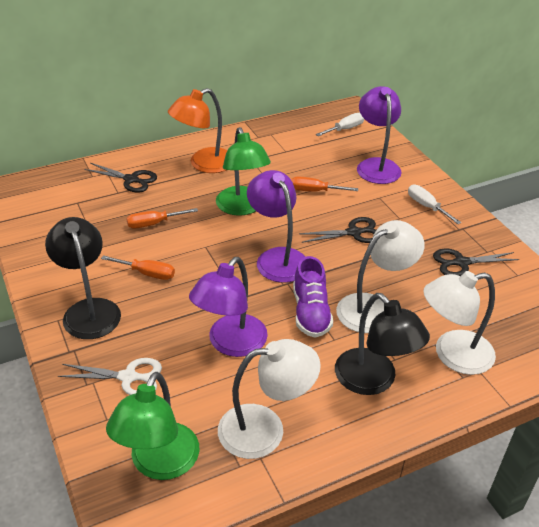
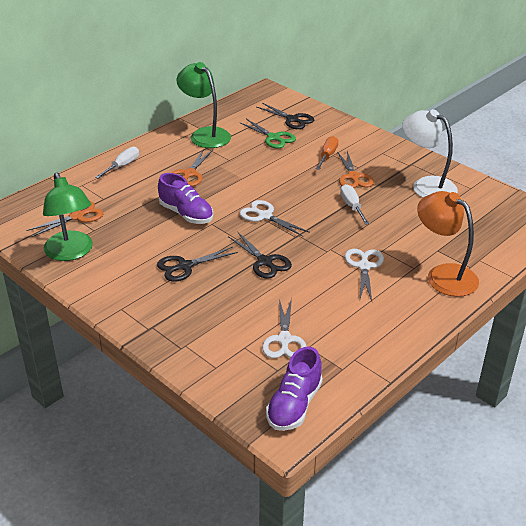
black lamp: 2 -> 0
green scissors: 0 -> 1
orange scissors: 0 -> 3
orange screwdriver: 3 -> 1
purple lamp: 3 -> 0
purple shoe: 1 -> 2
white lamp: 3 -> 1
white scissors: 1 -> 3

